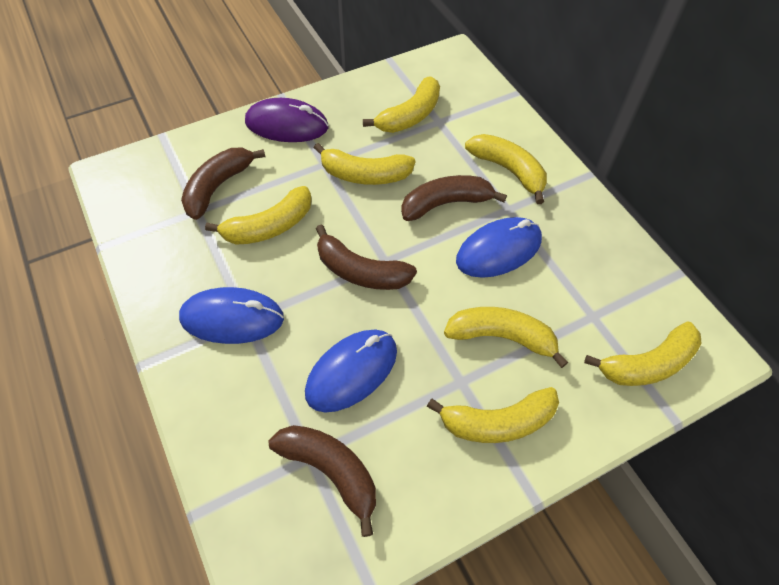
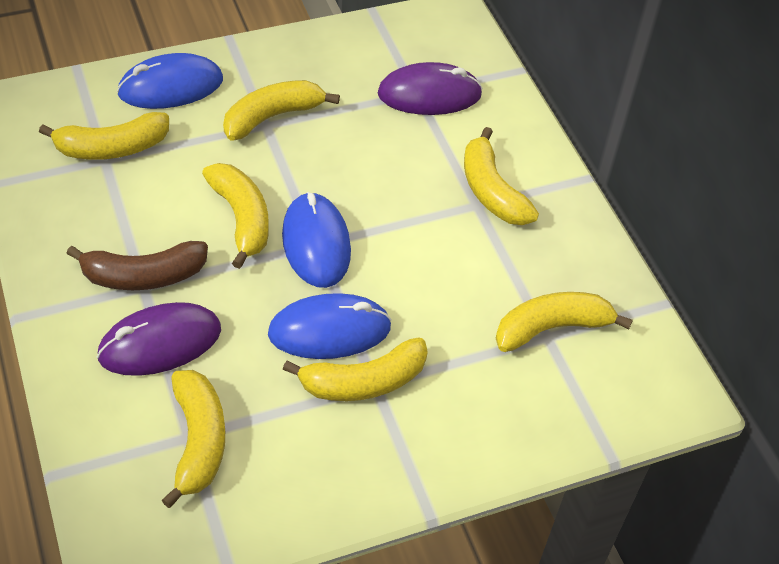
brown banana: 4 -> 1
purple mouse: 1 -> 2

